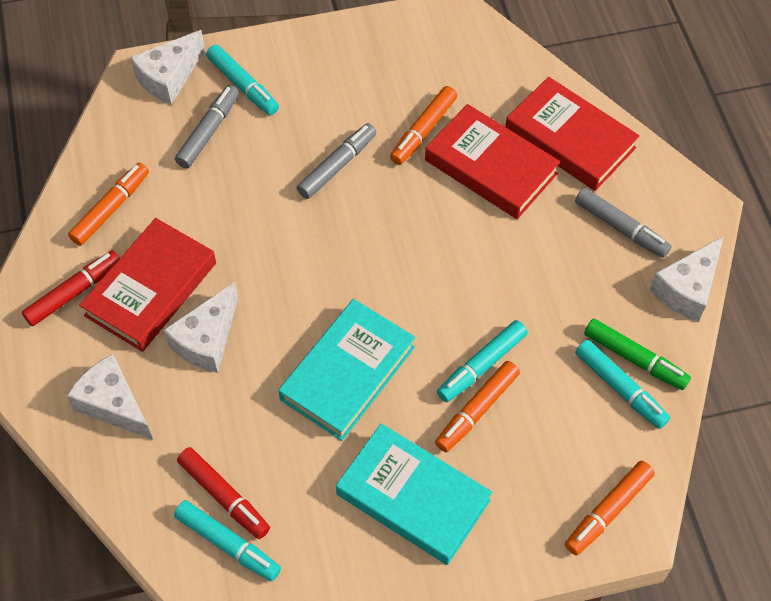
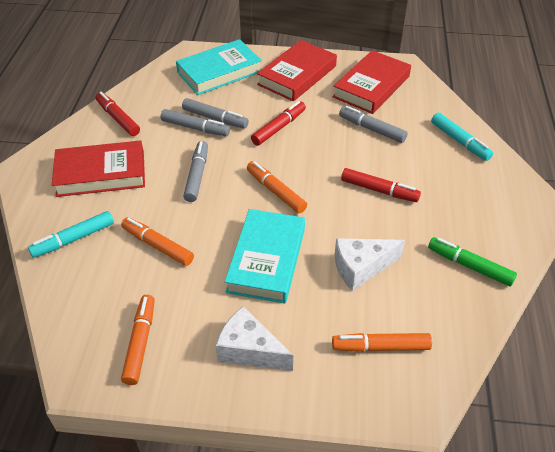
grey marker: 3 -> 4
red marker: 2 -> 3
turquoise marker: 4 -> 2
white cheese: 4 -> 2

